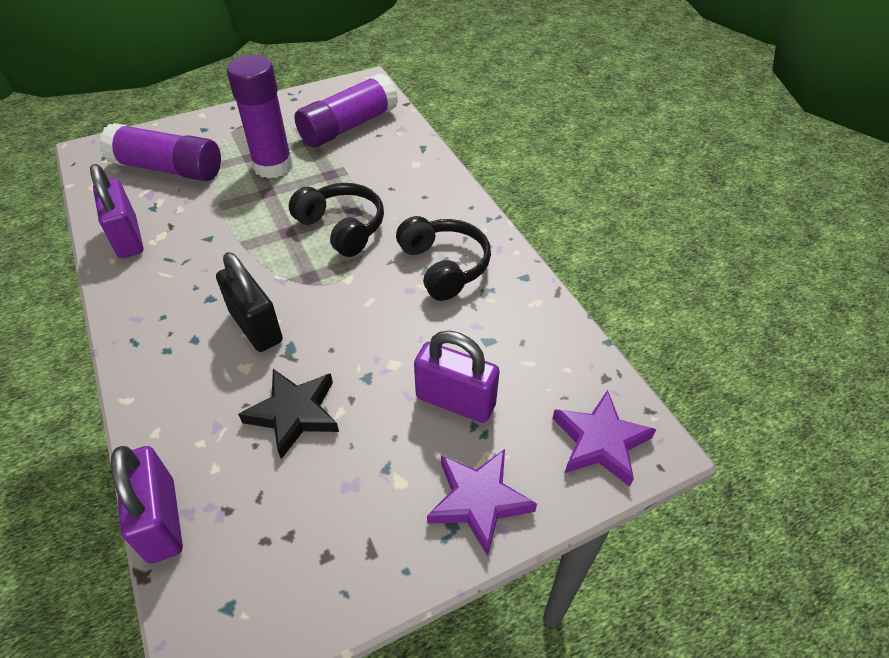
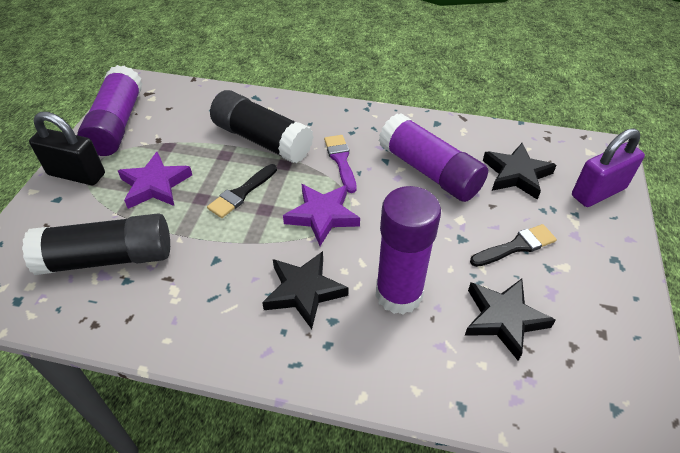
black brush: 0 -> 2
black glue stick: 0 -> 2
black headphones: 2 -> 0
black star: 1 -> 3
purple brush: 0 -> 1
purple padlock: 3 -> 1

